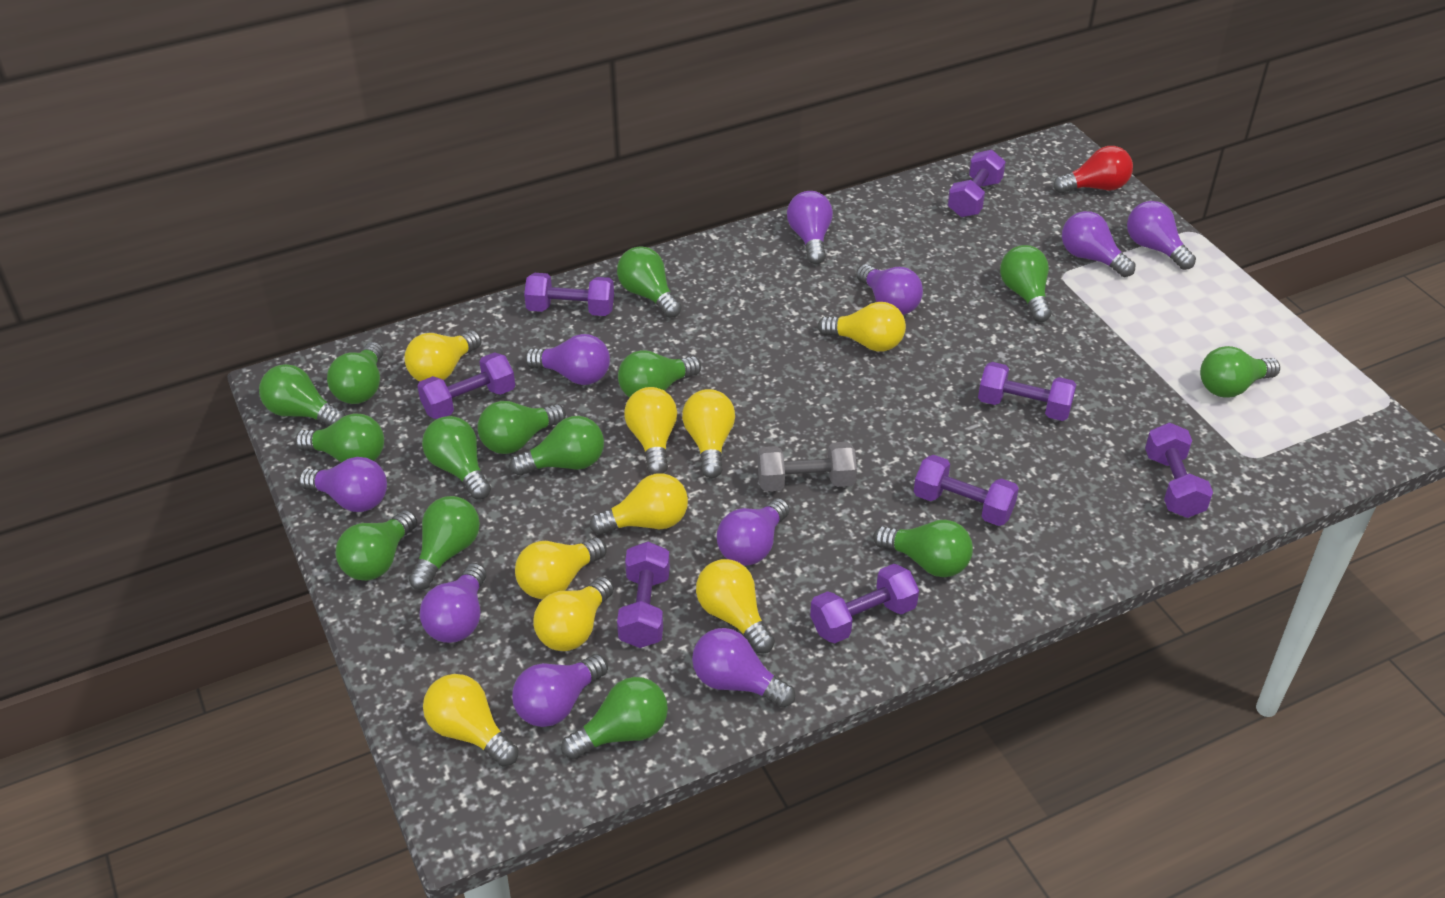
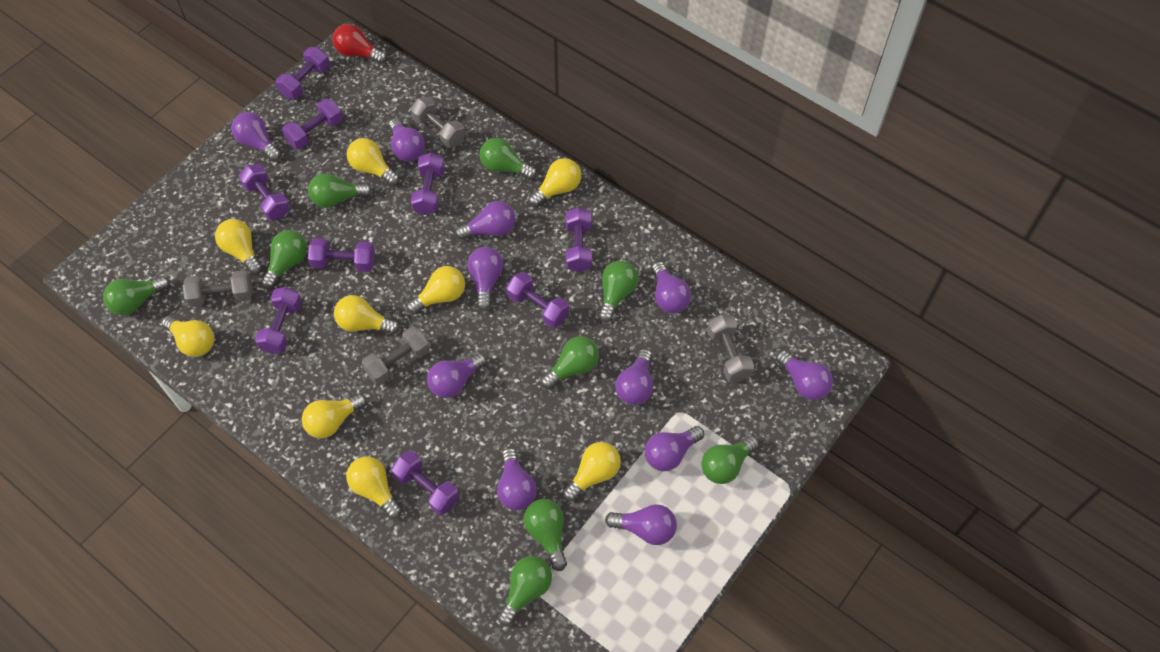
green light bulb: 14 -> 9
grey dumbbell: 1 -> 4
purple dumbbell: 8 -> 9
purple light bulb: 10 -> 11

